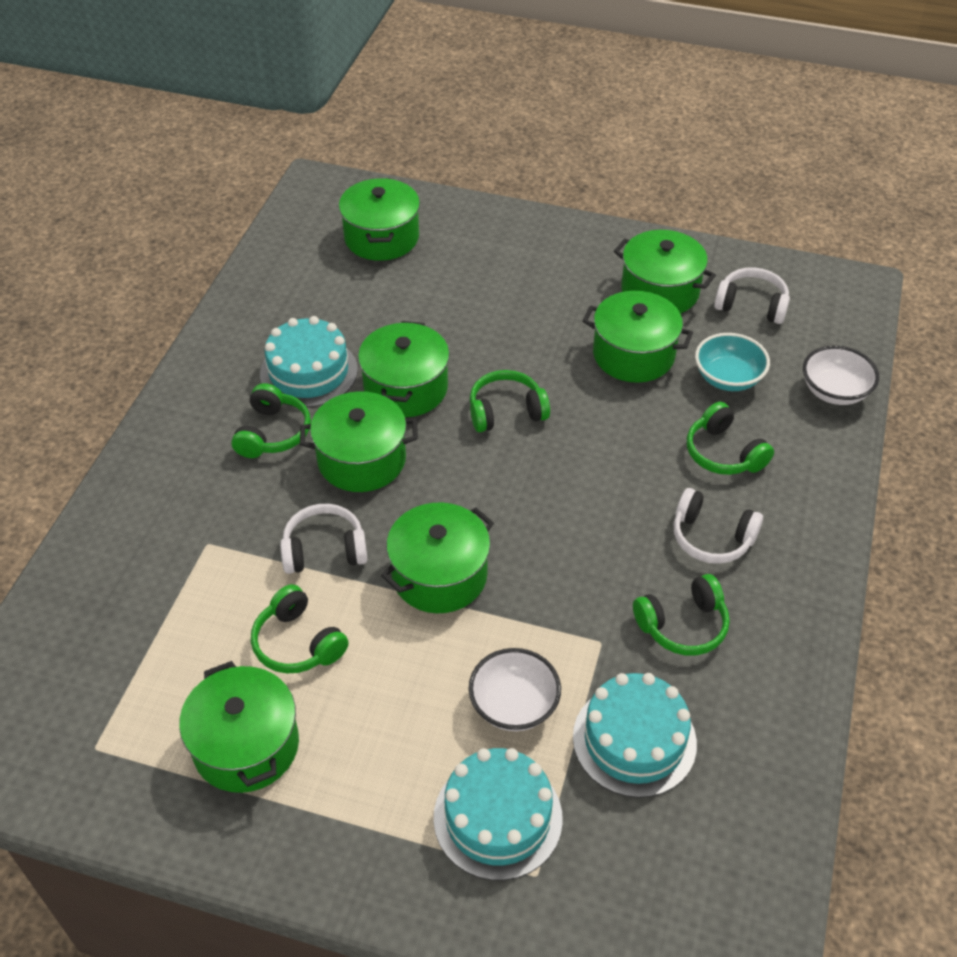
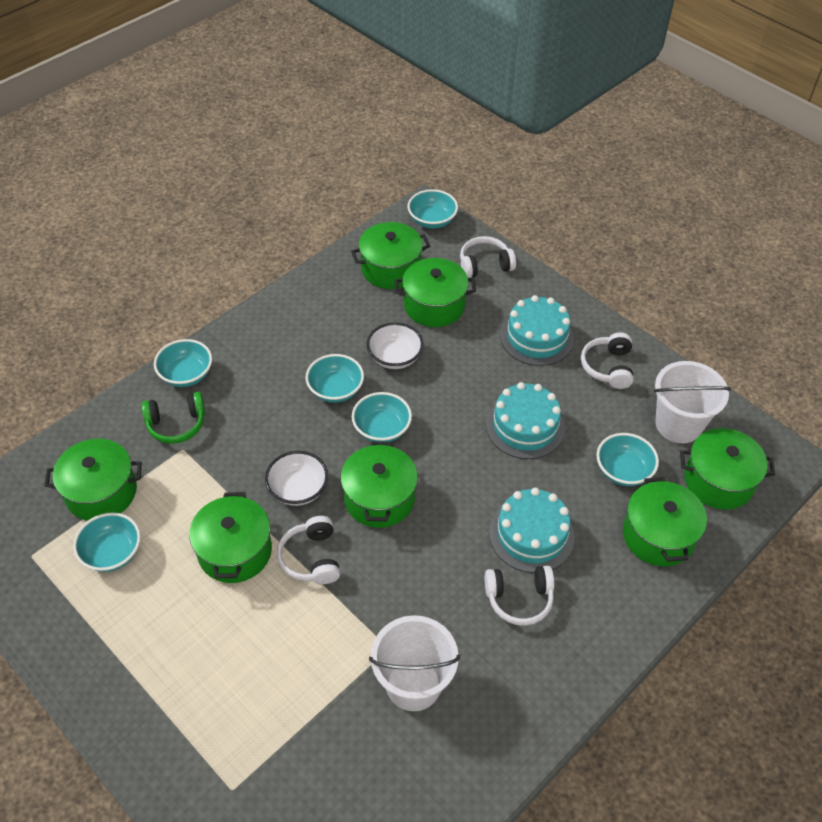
green headphones: 5 -> 1
turquoise bowl: 1 -> 6
white bucket: 0 -> 2
white headphones: 3 -> 4

